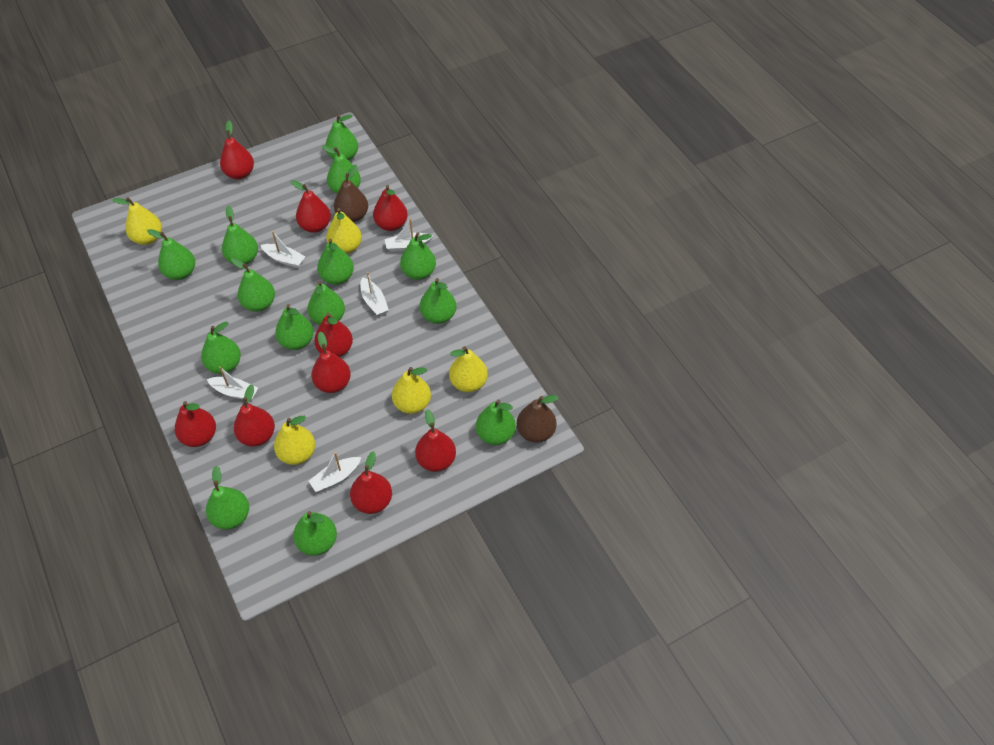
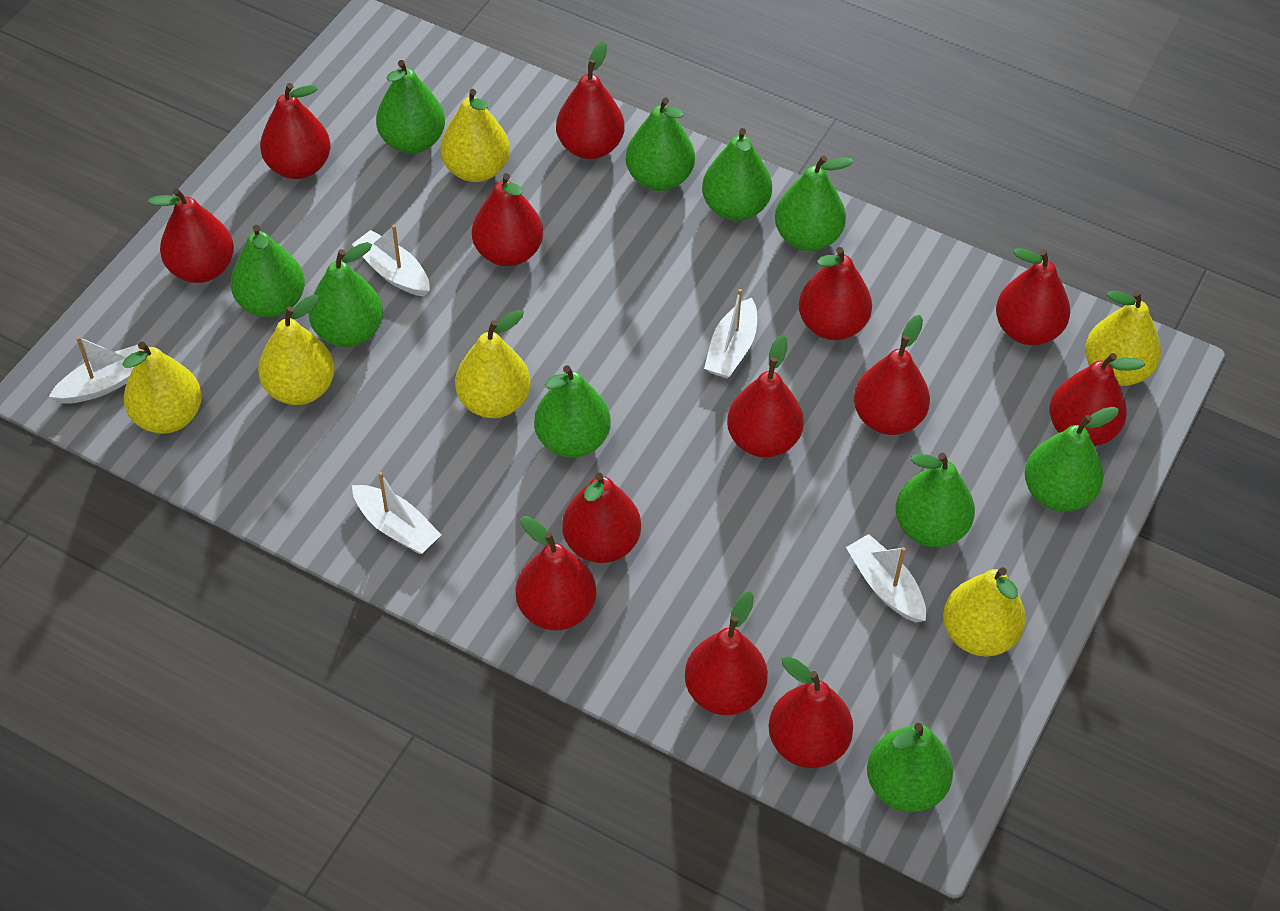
brown pear: 2 -> 0
green pear: 14 -> 10
red pear: 9 -> 13
yellow pear: 5 -> 6

